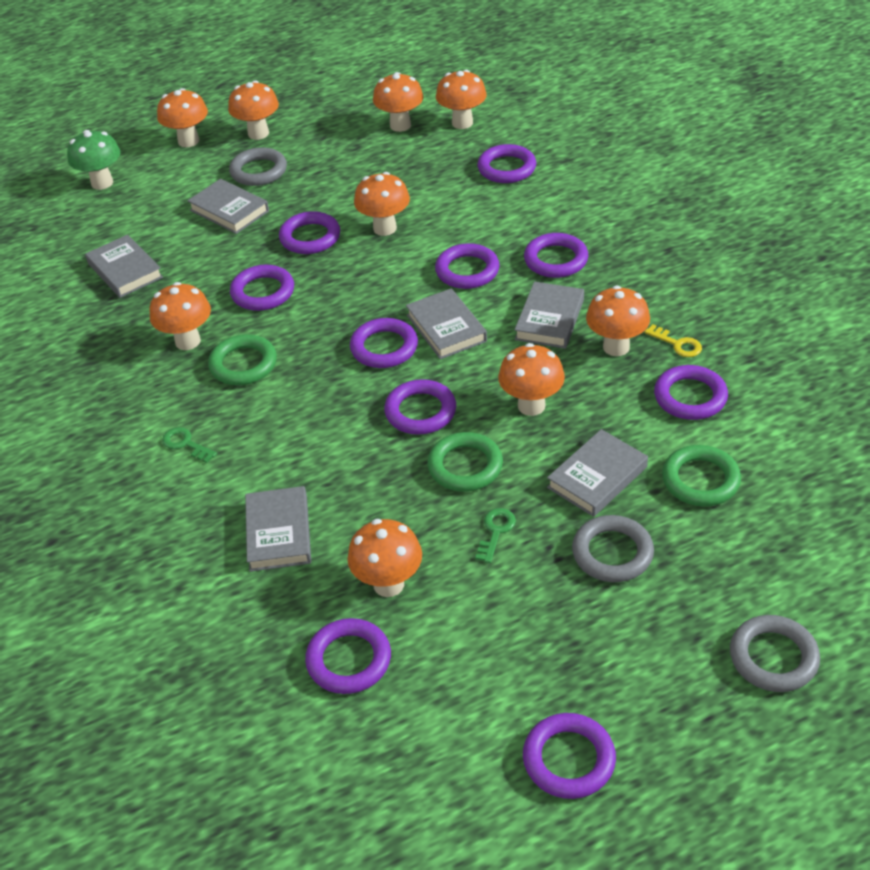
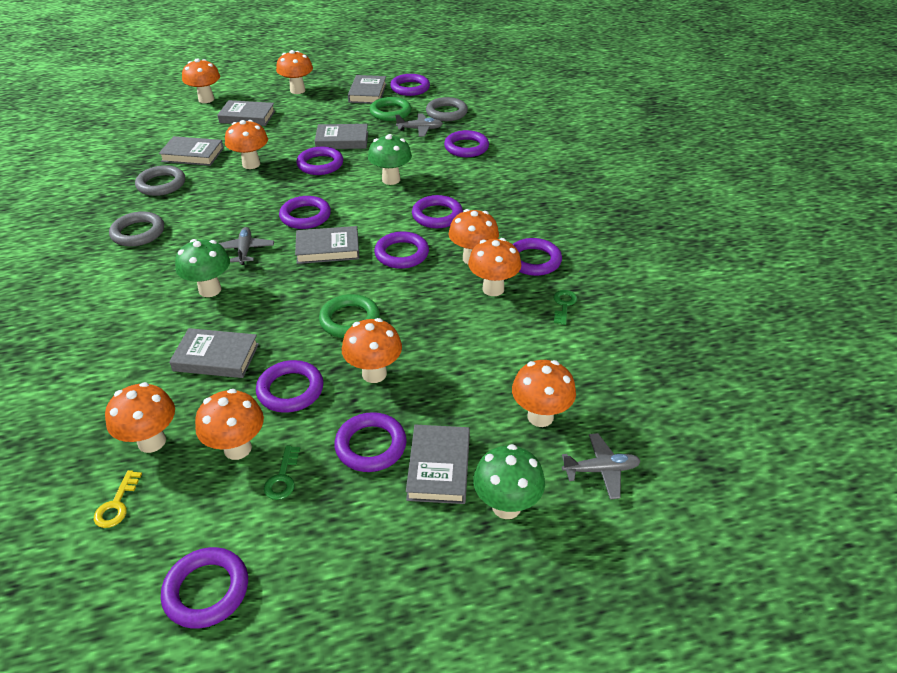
green mushroom: 1 -> 3
green ring: 3 -> 2
grey book: 6 -> 7
grey plane: 0 -> 3

